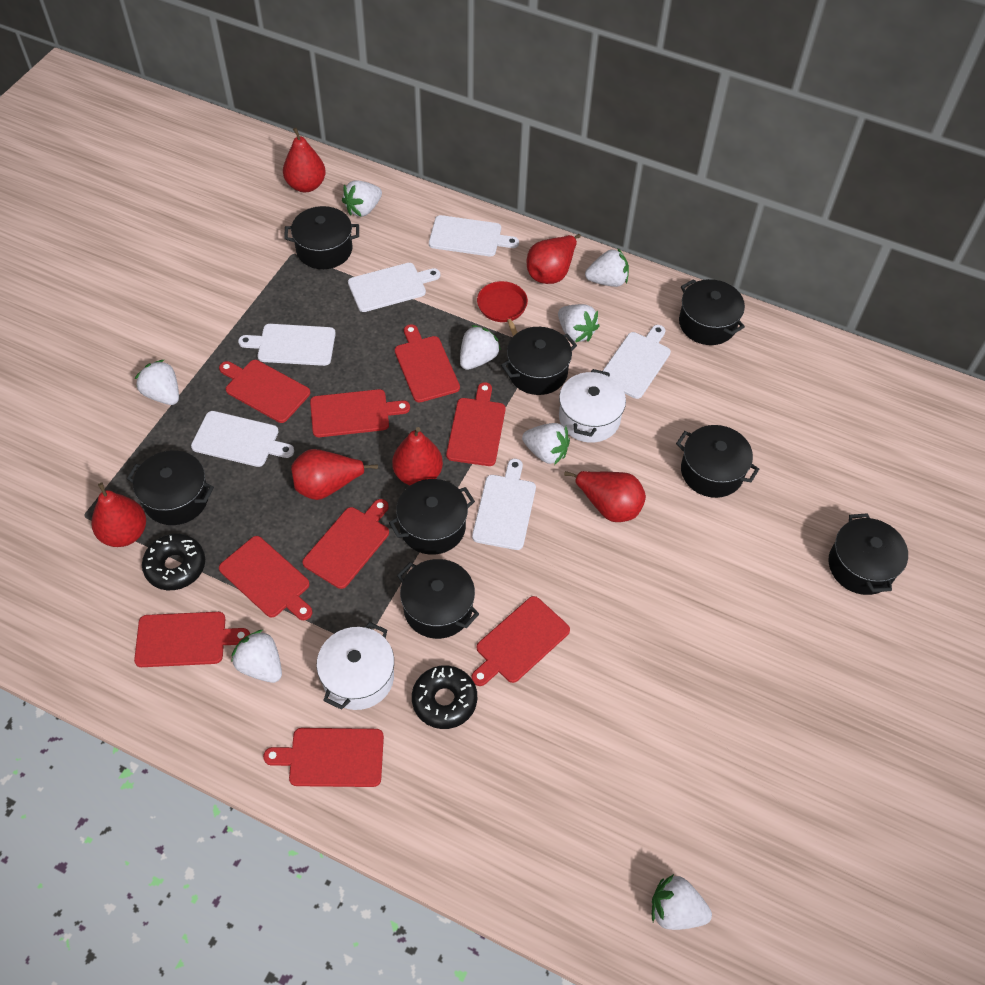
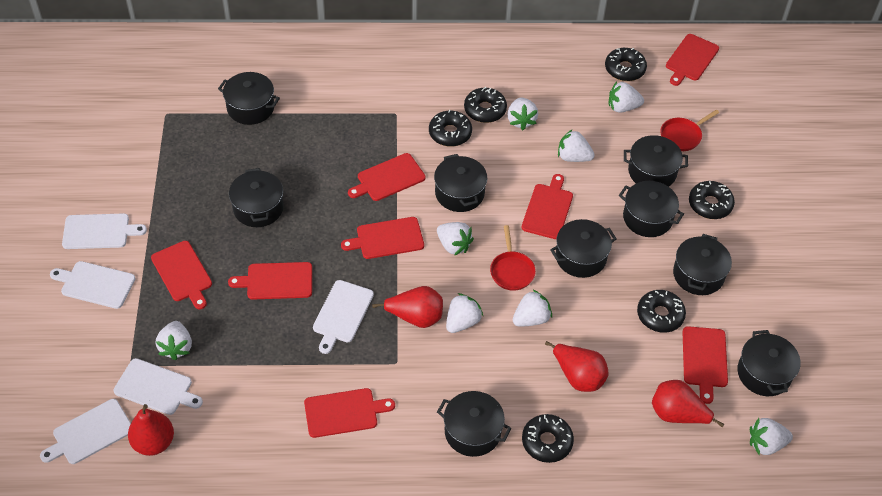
black donut: 2 -> 6
black pot: 8 -> 9
red cutting board: 9 -> 8
red pan: 1 -> 2
red pear: 6 -> 4
white cutting board: 6 -> 5
white pot: 2 -> 0

